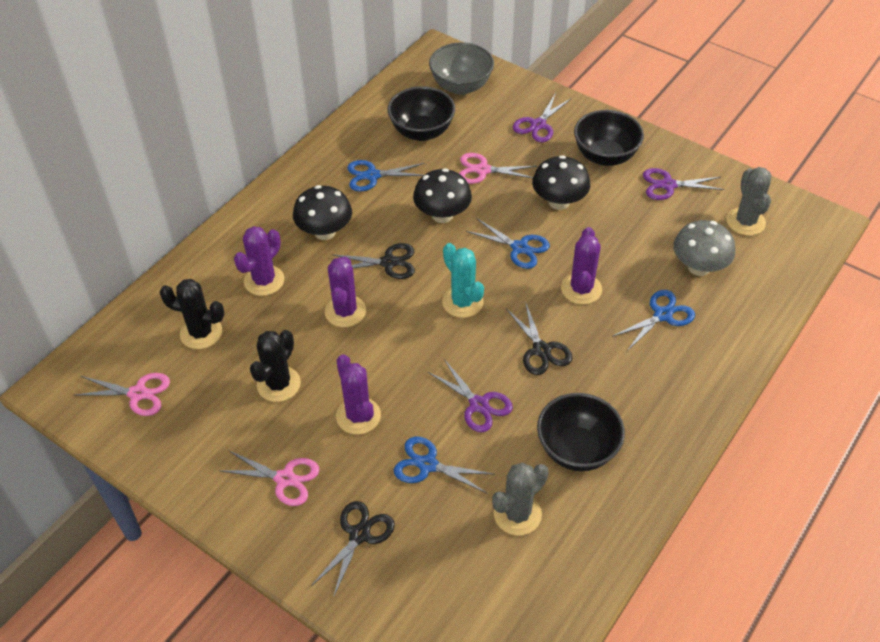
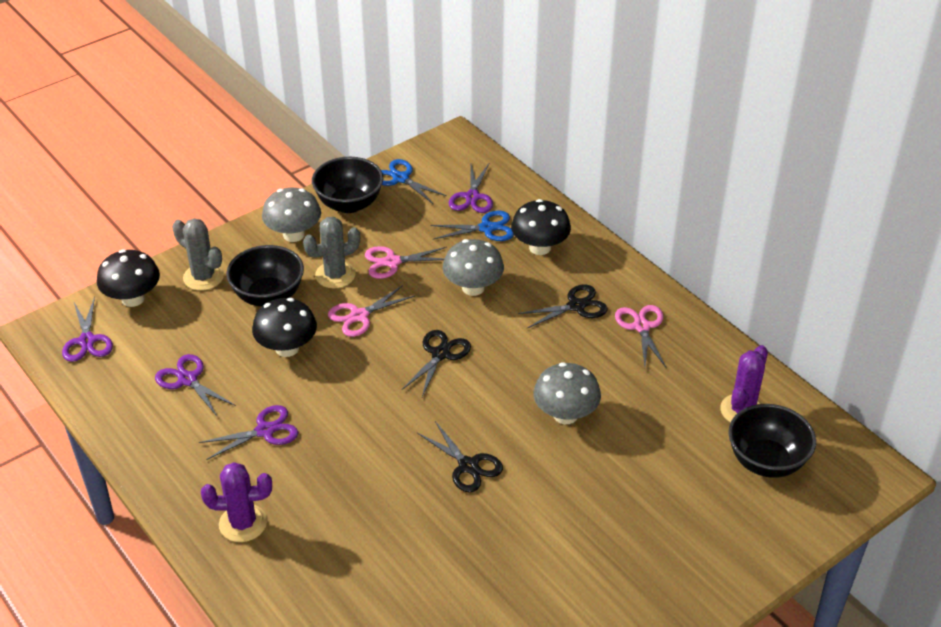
black cactus: 2 -> 0
blue scissors: 4 -> 2
grey bowl: 1 -> 0
grey mushroom: 1 -> 3
purple cactus: 4 -> 2
purple scissors: 3 -> 4
turquoise cactus: 1 -> 0

